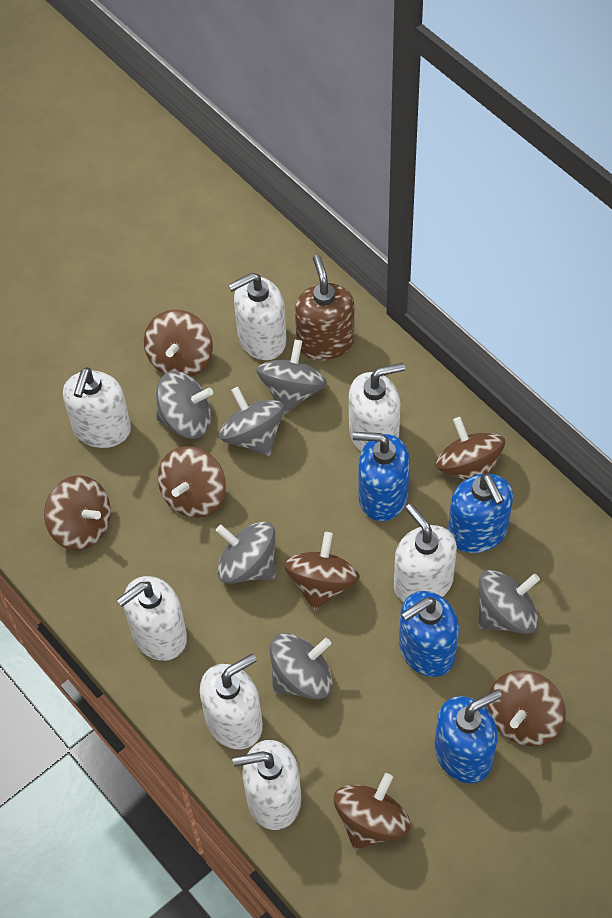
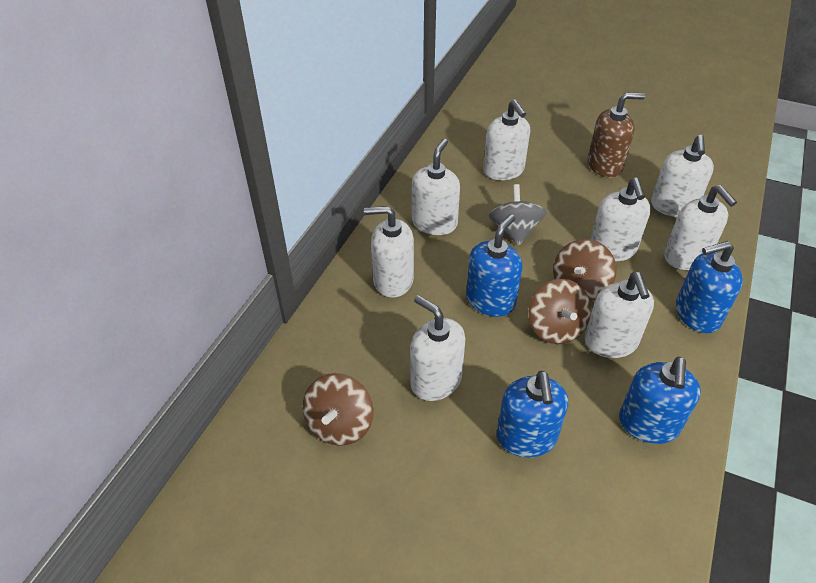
brown spinning top: 7 -> 3
grey spinning top: 6 -> 1
white soap dispenser: 7 -> 8

